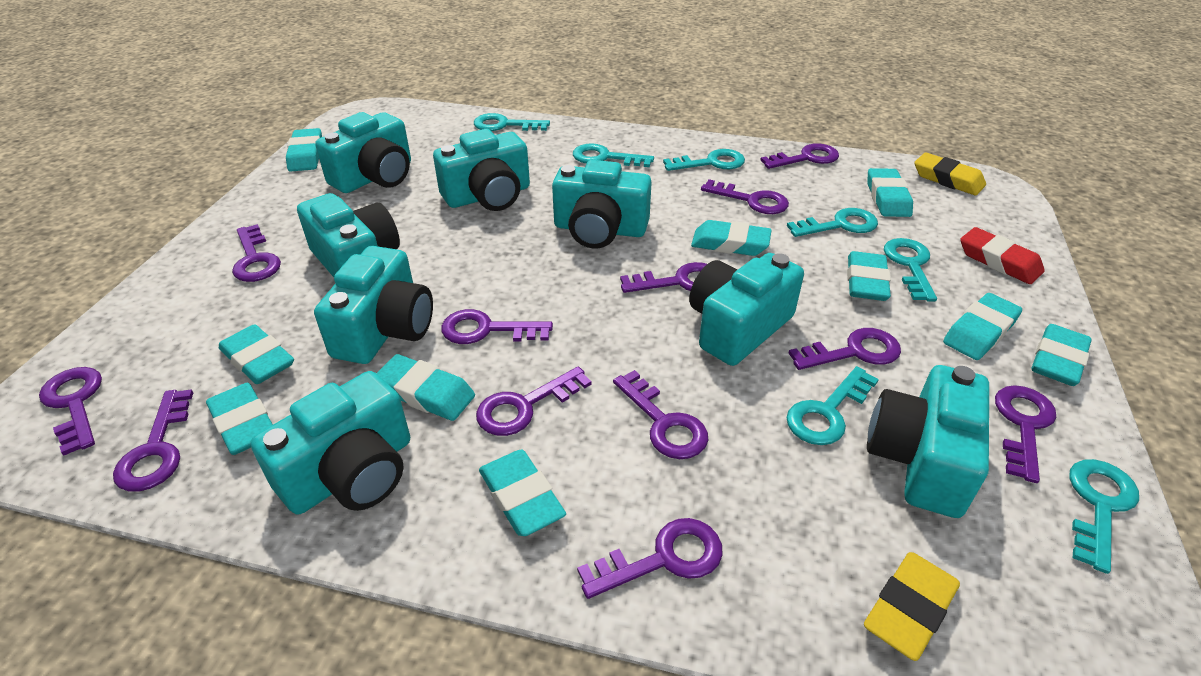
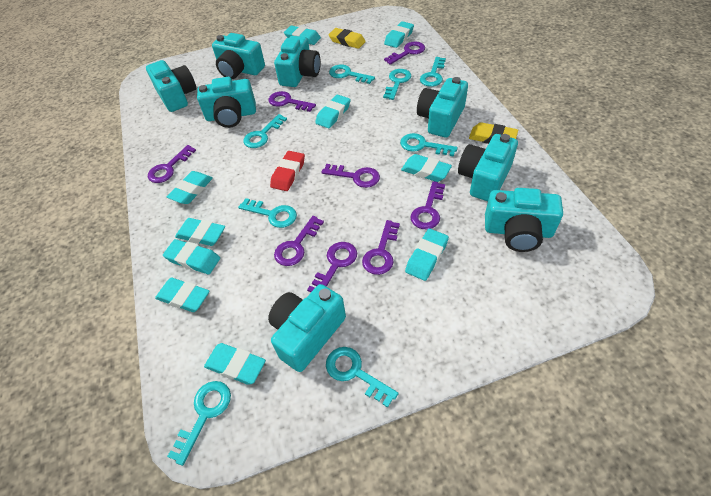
purple key: 12 -> 8
turquoise key: 7 -> 8

